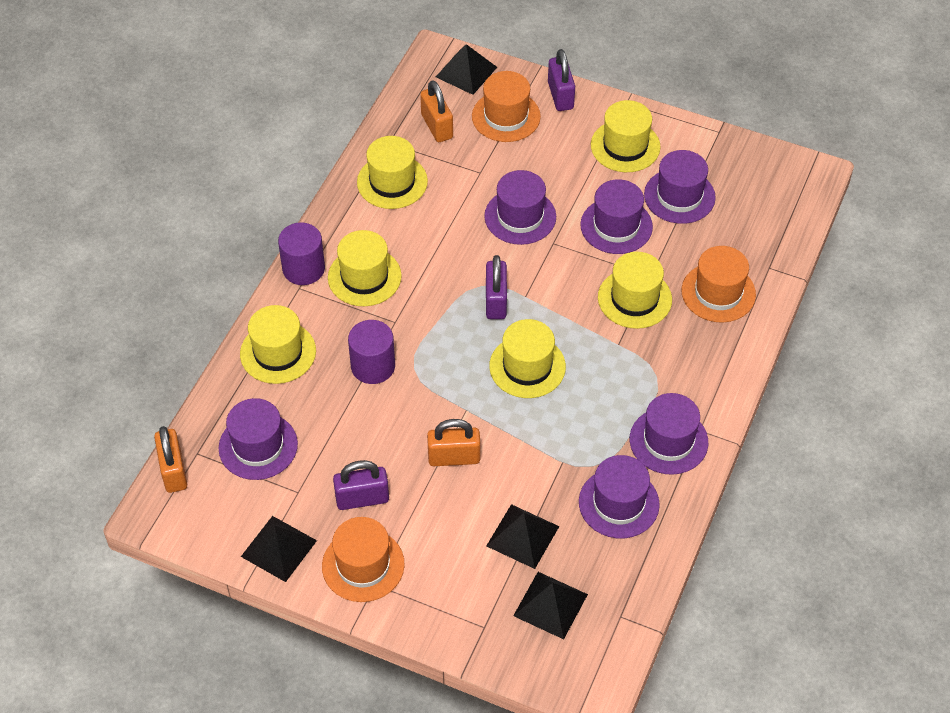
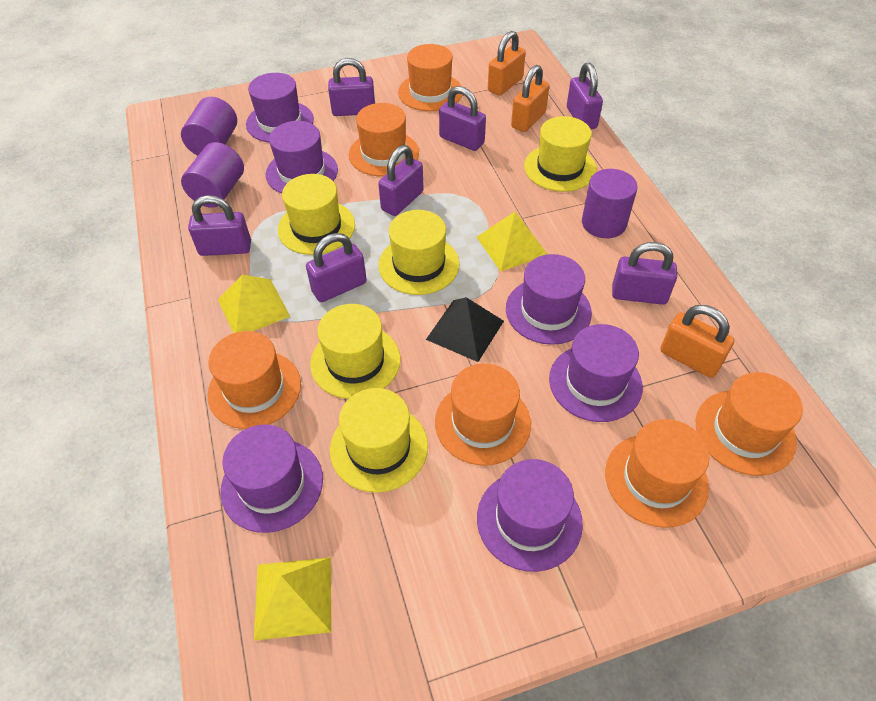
black pyramid: 4 -> 1
orange hat: 3 -> 6
purple cylinder: 2 -> 3
purple padlock: 3 -> 7
yellow hat: 6 -> 5
yellow pyramid: 0 -> 3

